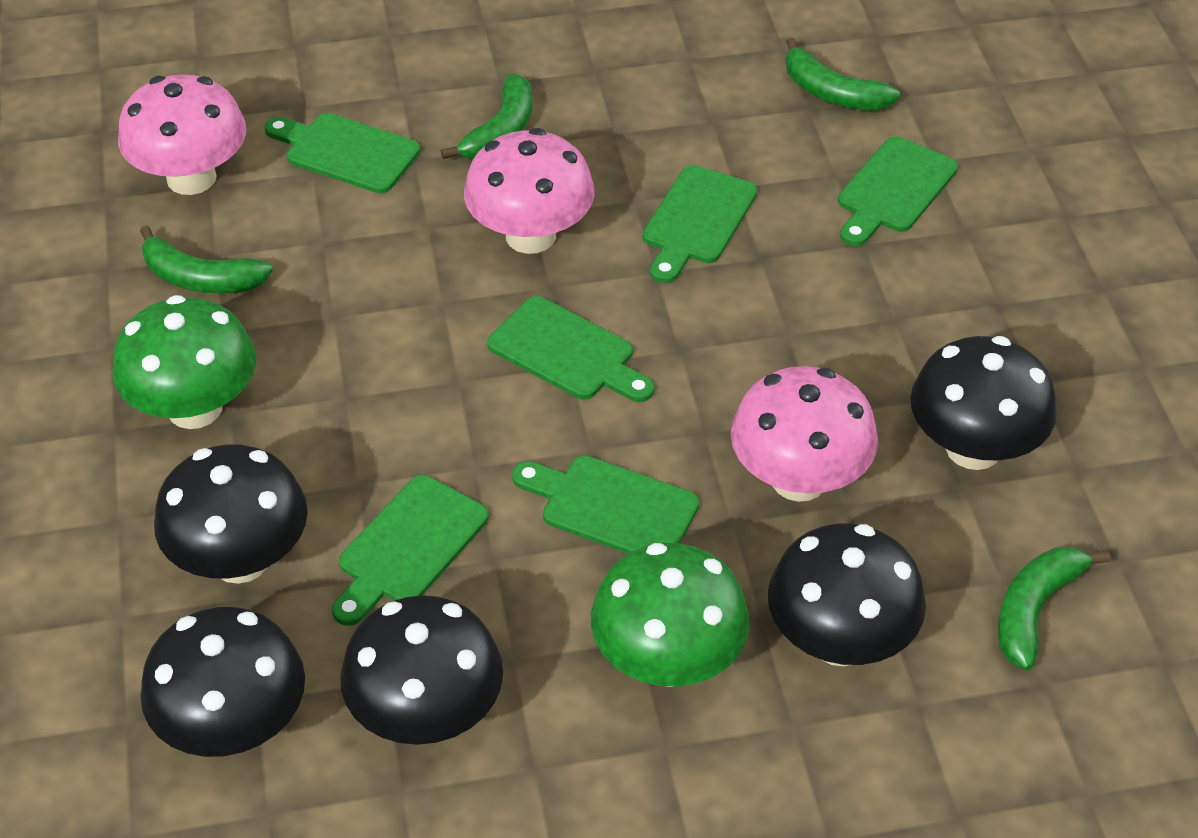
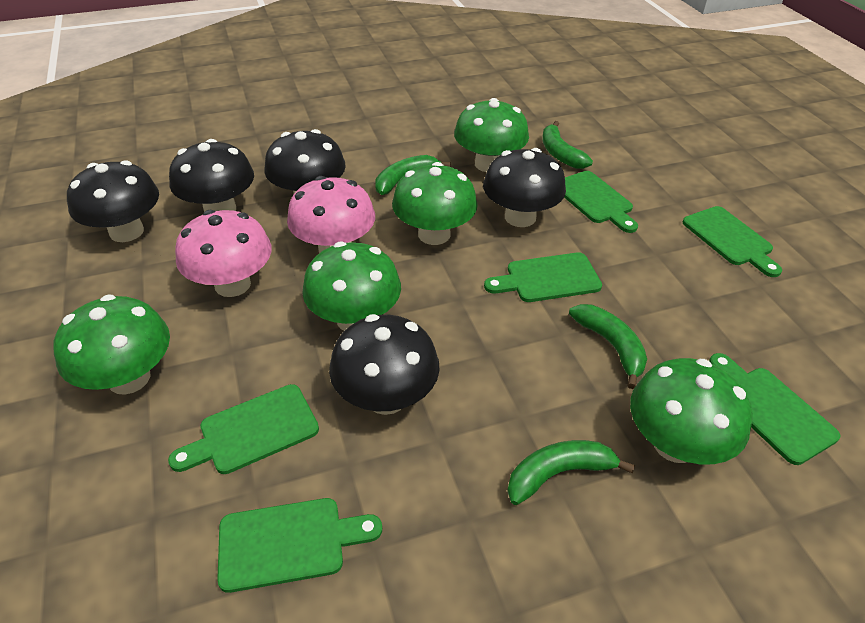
green mushroom: 2 -> 5
pink mushroom: 3 -> 2

